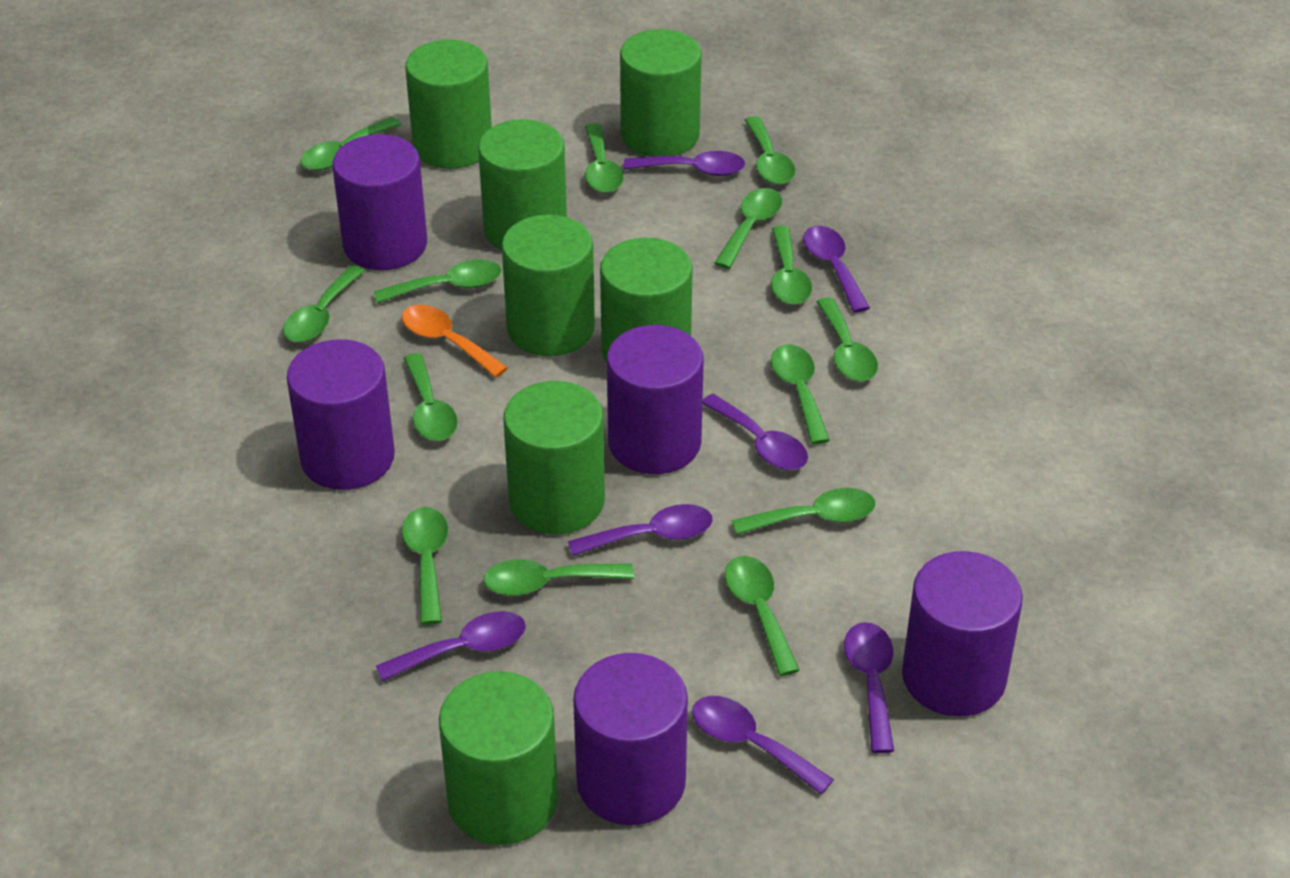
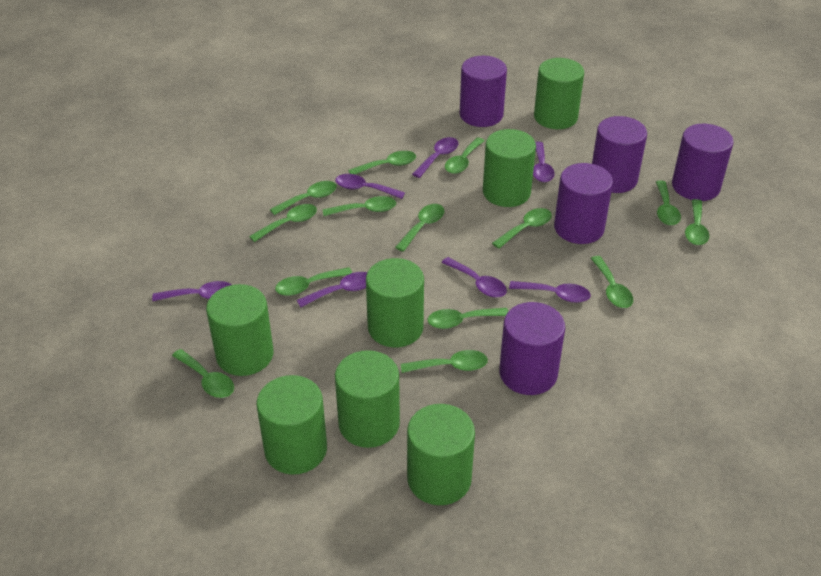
orange spoon: 1 -> 0

